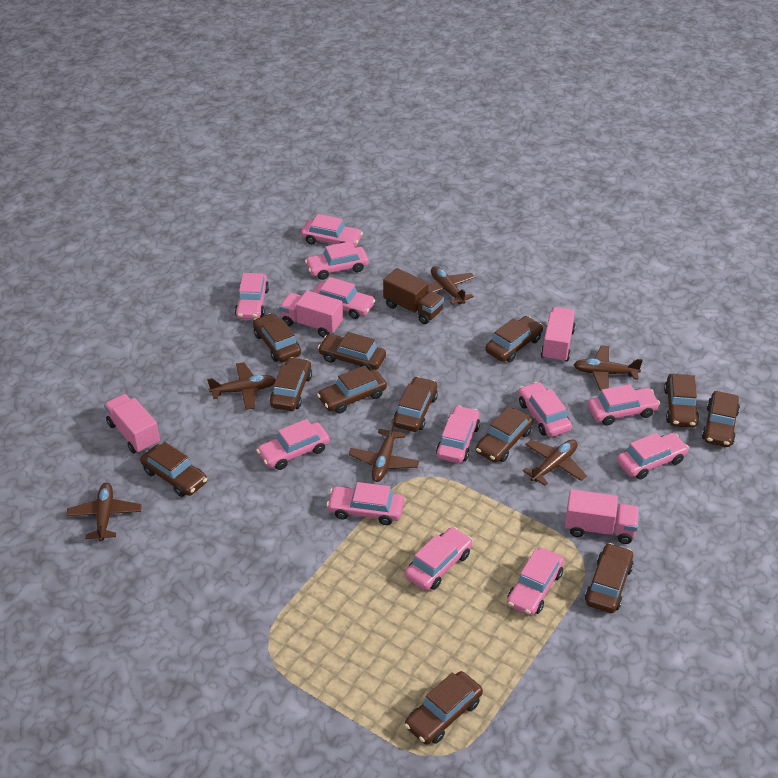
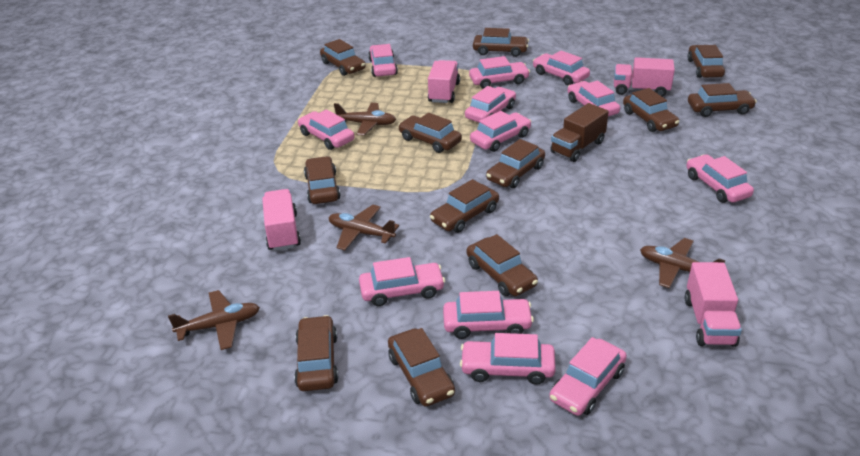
brown plane: 6 -> 4

